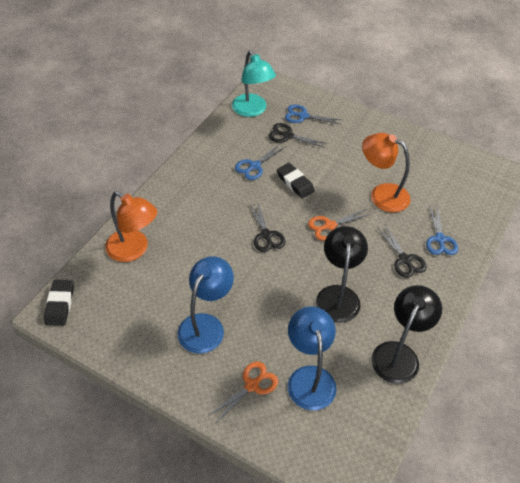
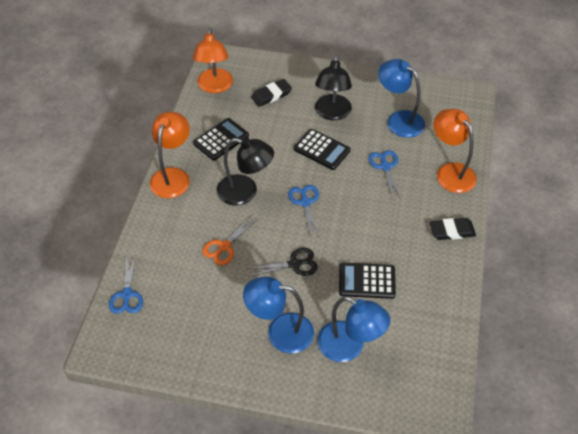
black calculator: 0 -> 3
black scissors: 3 -> 1
blue lamp: 2 -> 3
orange lamp: 2 -> 3
orange scissors: 2 -> 1
turquoise lamp: 1 -> 0

